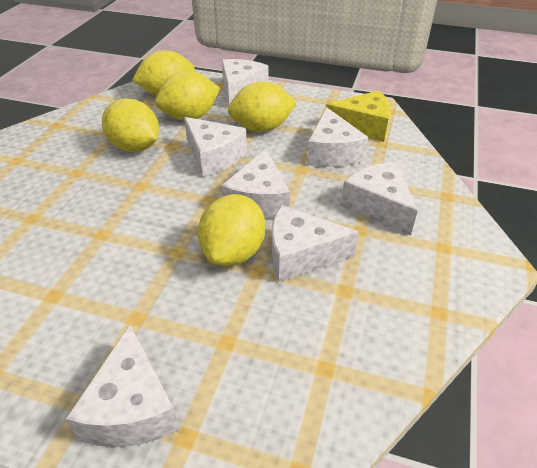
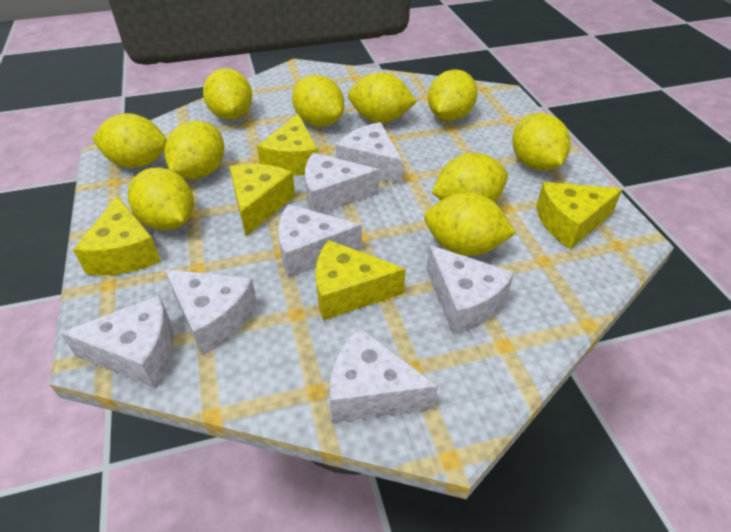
yellow cheese: 1 -> 5
yellow lemon: 5 -> 10

